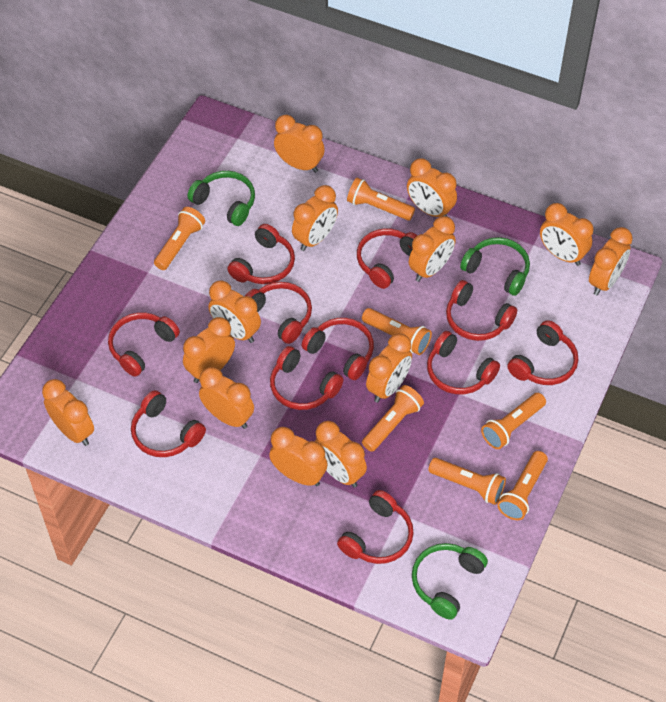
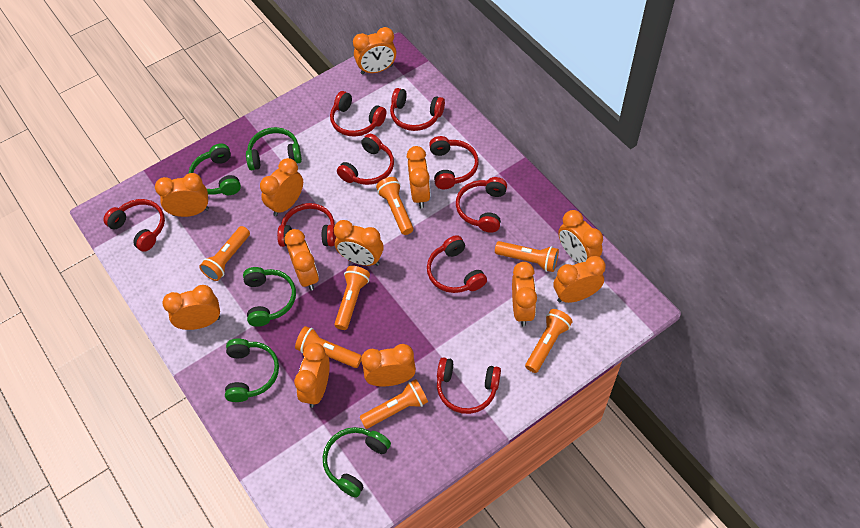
green headphones: 3 -> 5
orange clock: 13 -> 12
red headphones: 11 -> 9

